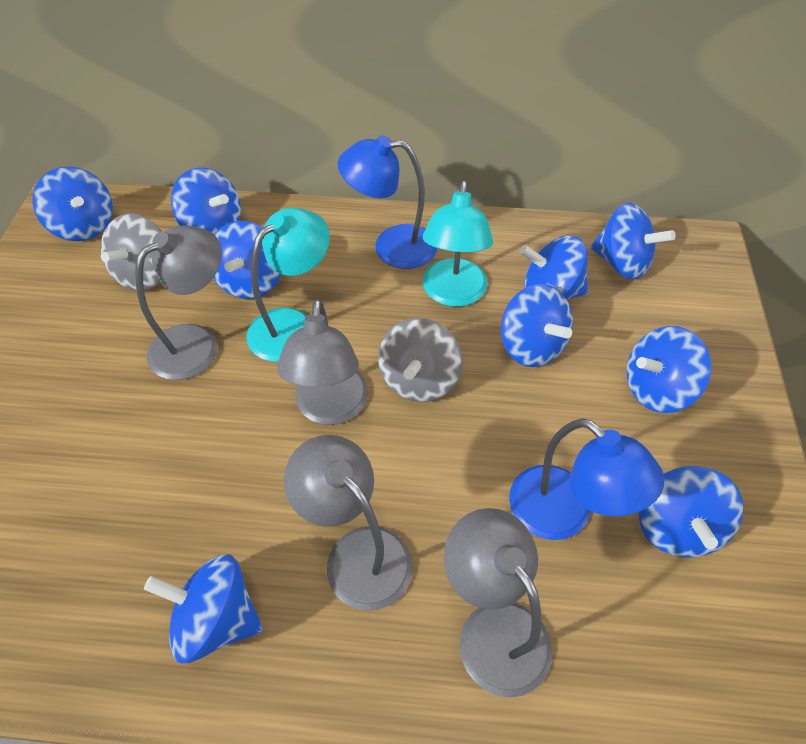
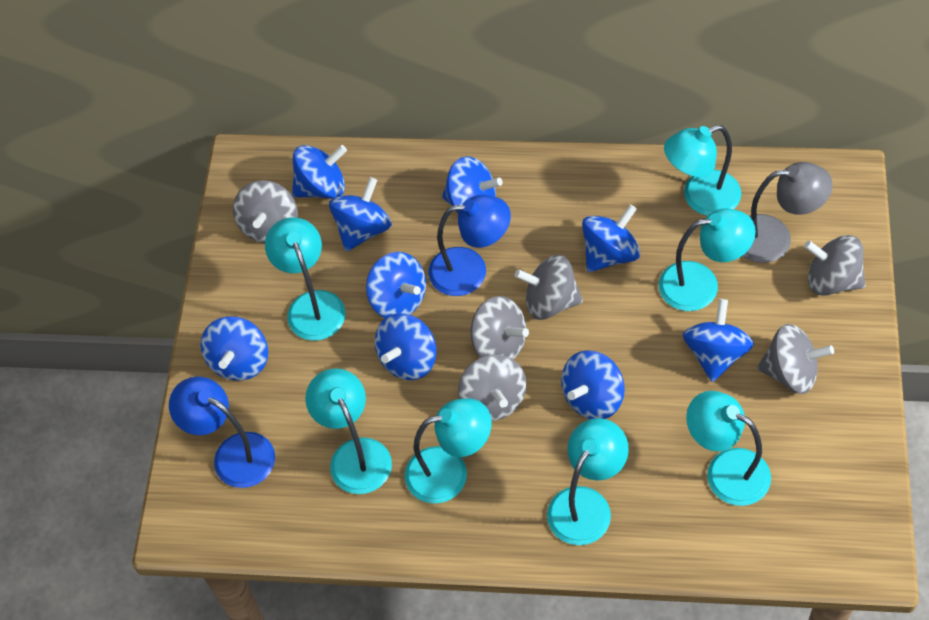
grey lamp: 4 -> 1
grey spinning top: 2 -> 6
turquoise lamp: 2 -> 7

